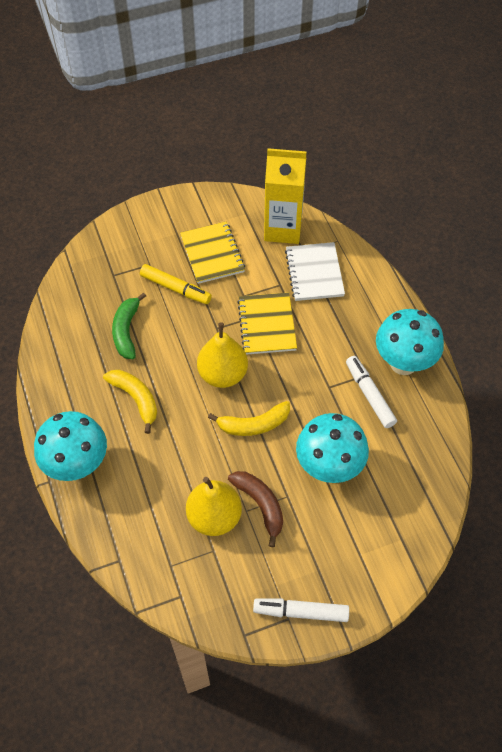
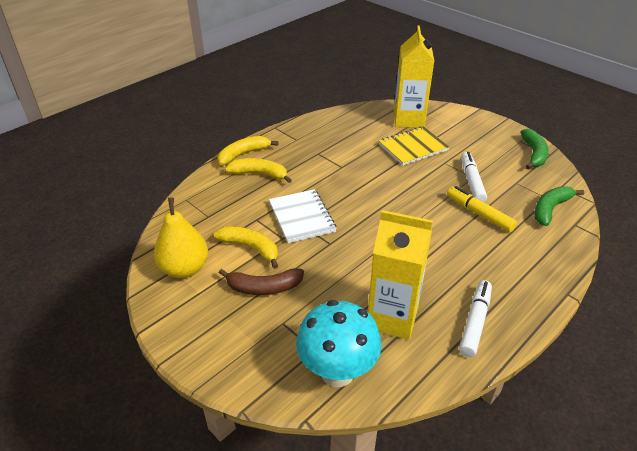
green banana: 1 -> 2
turquoise mushroom: 3 -> 1
yellow banana: 2 -> 3
yellow carton: 1 -> 2
yellow notebook: 2 -> 1
yellow pear: 2 -> 1

